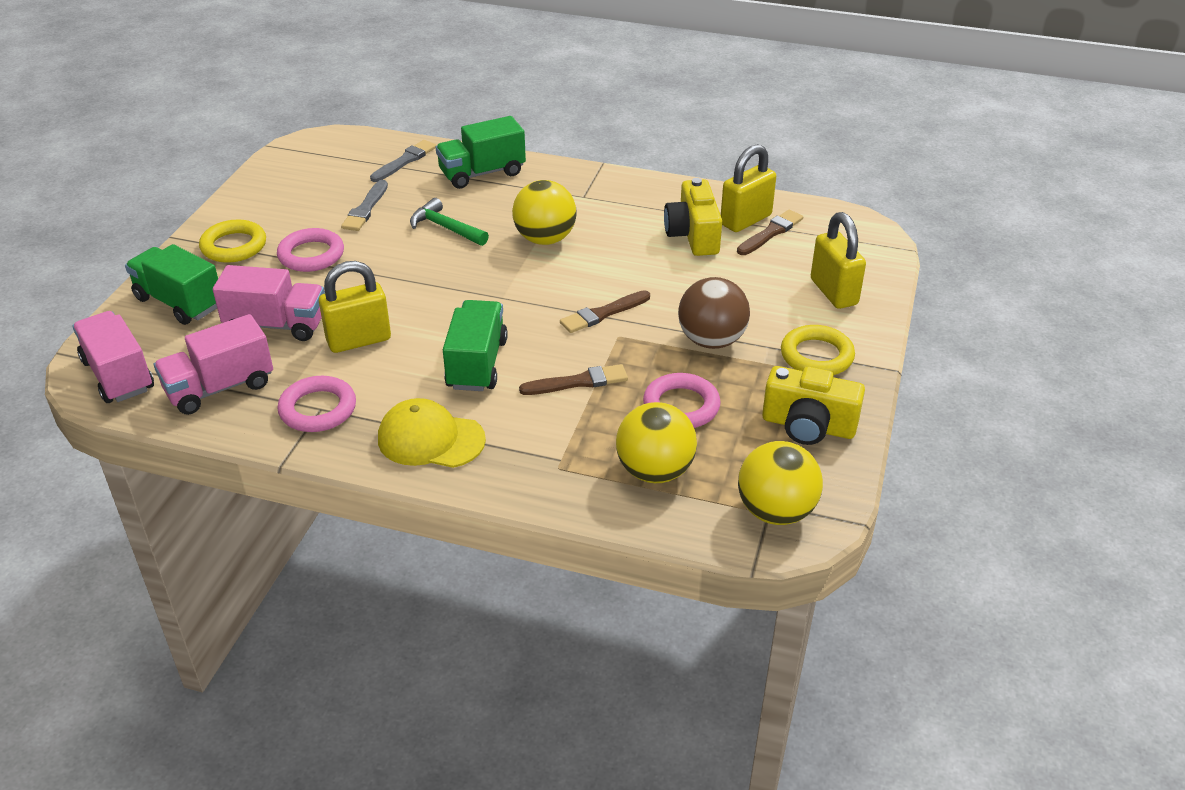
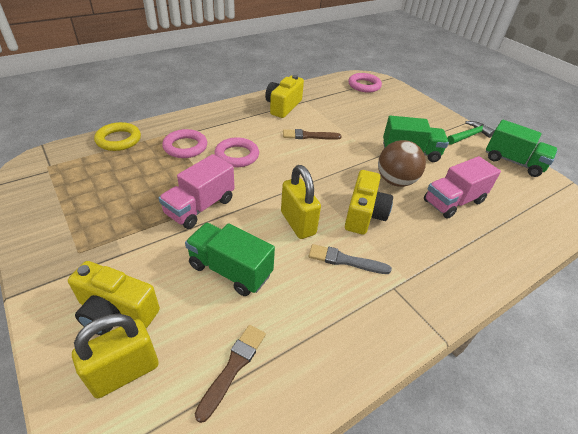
brown brush: 3 -> 2
grey brush: 2 -> 1
pink truck: 3 -> 2
yellow ball: 3 -> 0
yellow camera: 2 -> 3
yellow cap: 1 -> 0
yellow padlock: 3 -> 2
yellow ring: 2 -> 1

